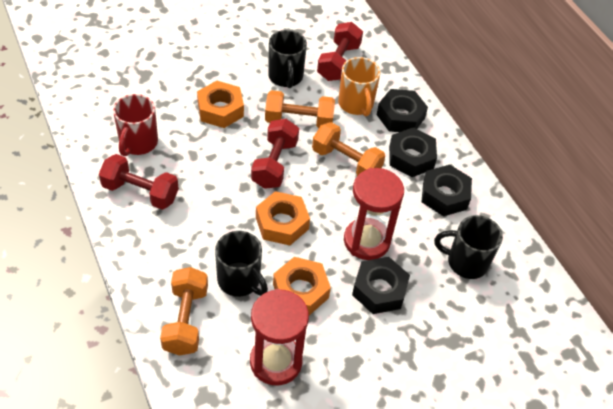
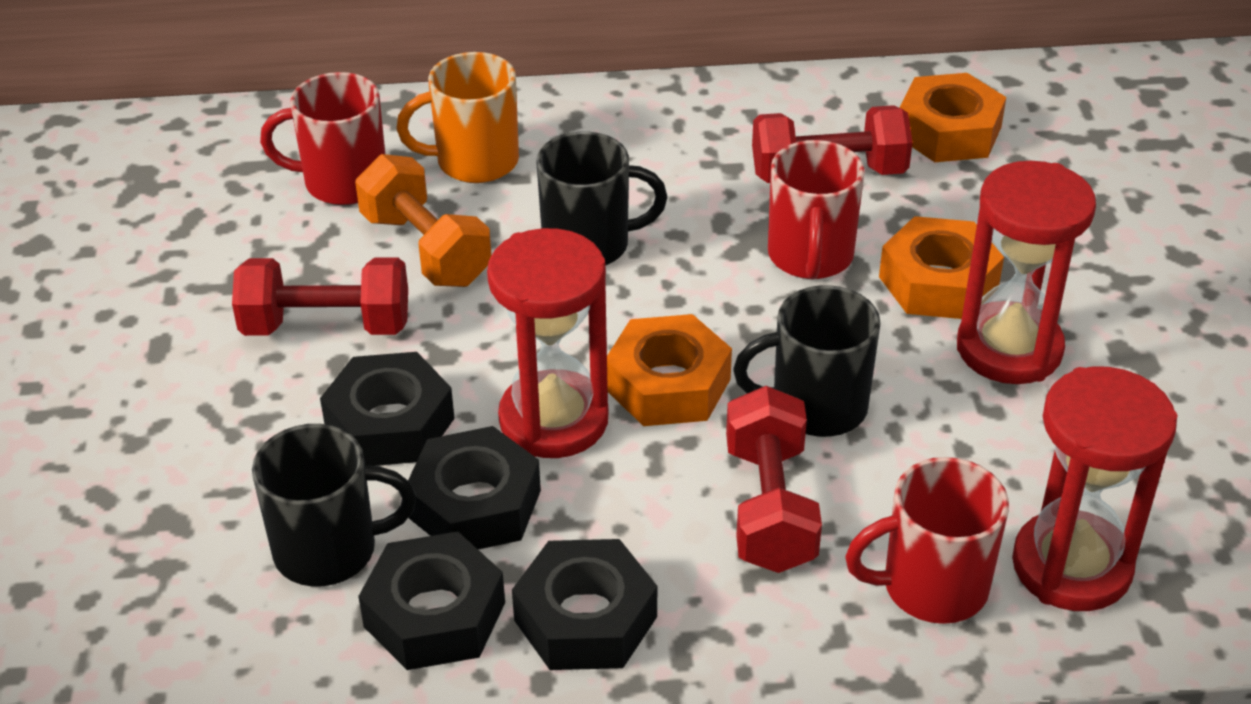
orange dumbbell: 3 -> 1
red hourglass: 2 -> 3
red mug: 1 -> 3

